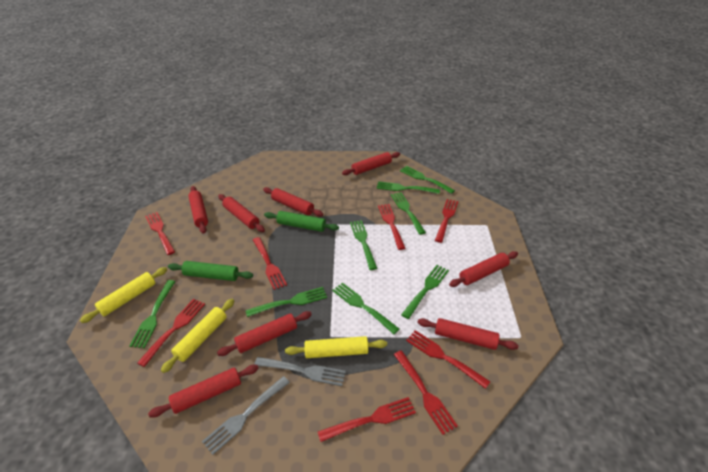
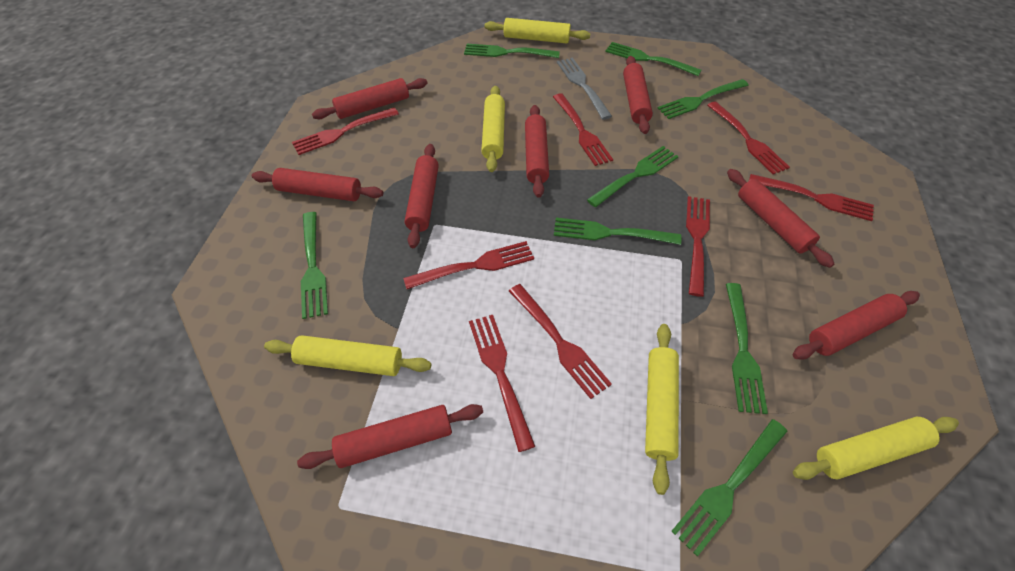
green rolling pin: 2 -> 0
grey fork: 2 -> 1
yellow rolling pin: 3 -> 5

